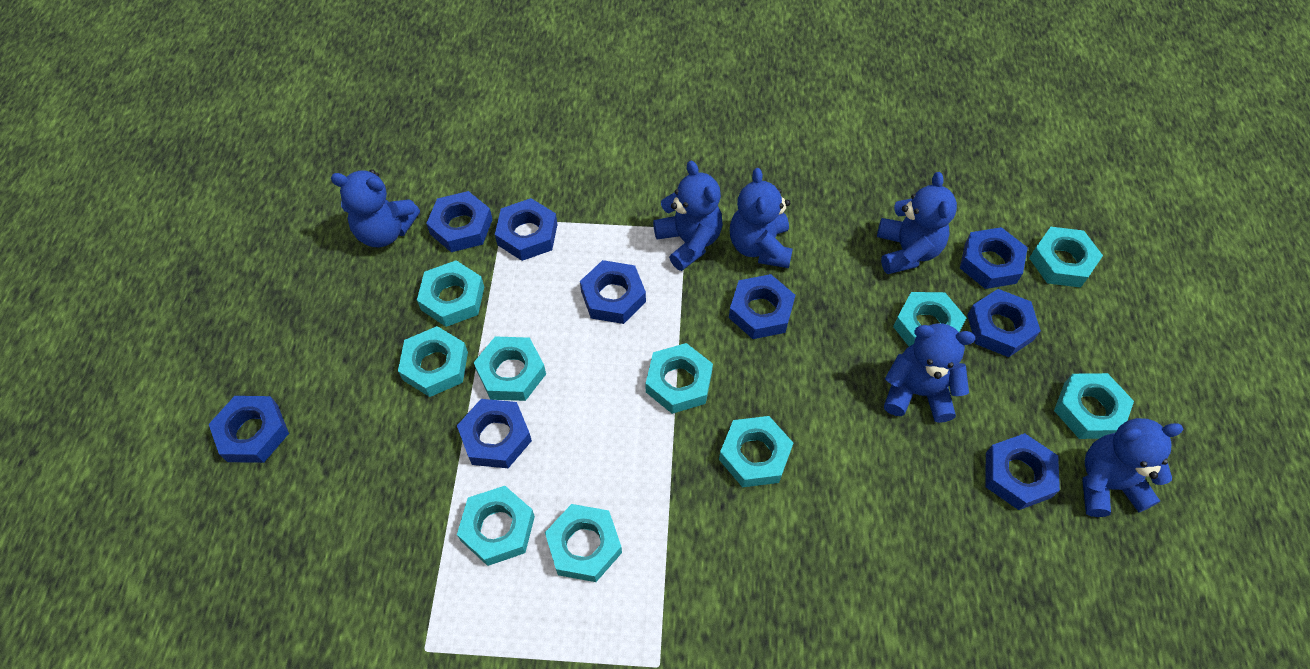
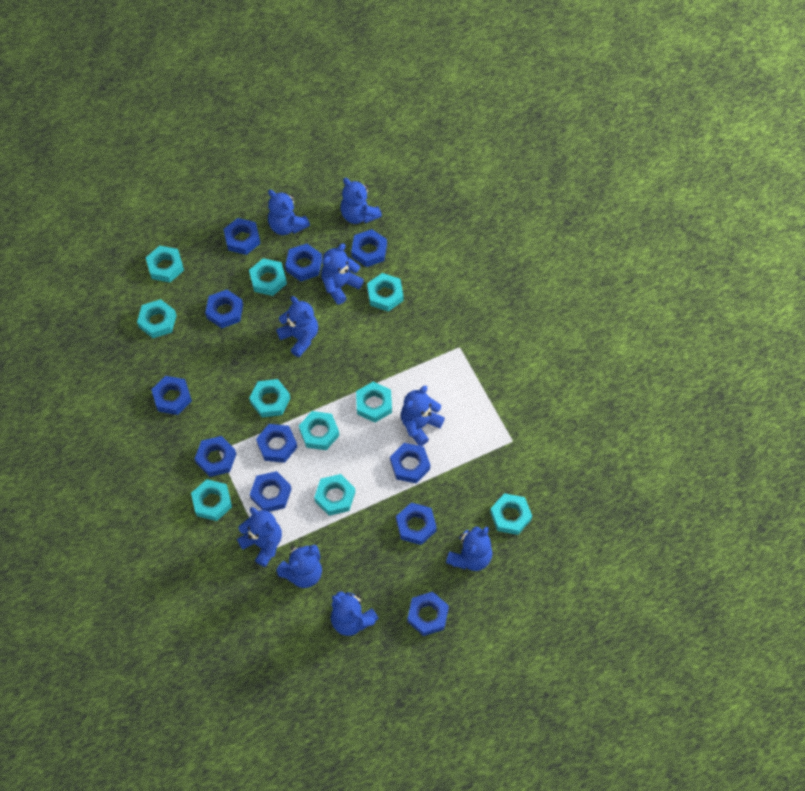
blue nut: 9 -> 11
blue teddy bear: 6 -> 9

